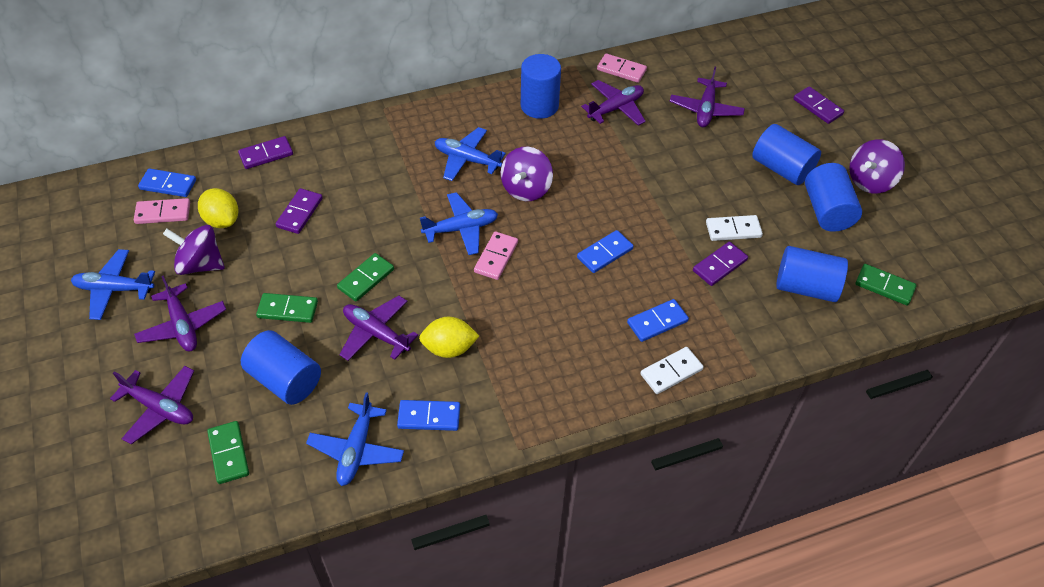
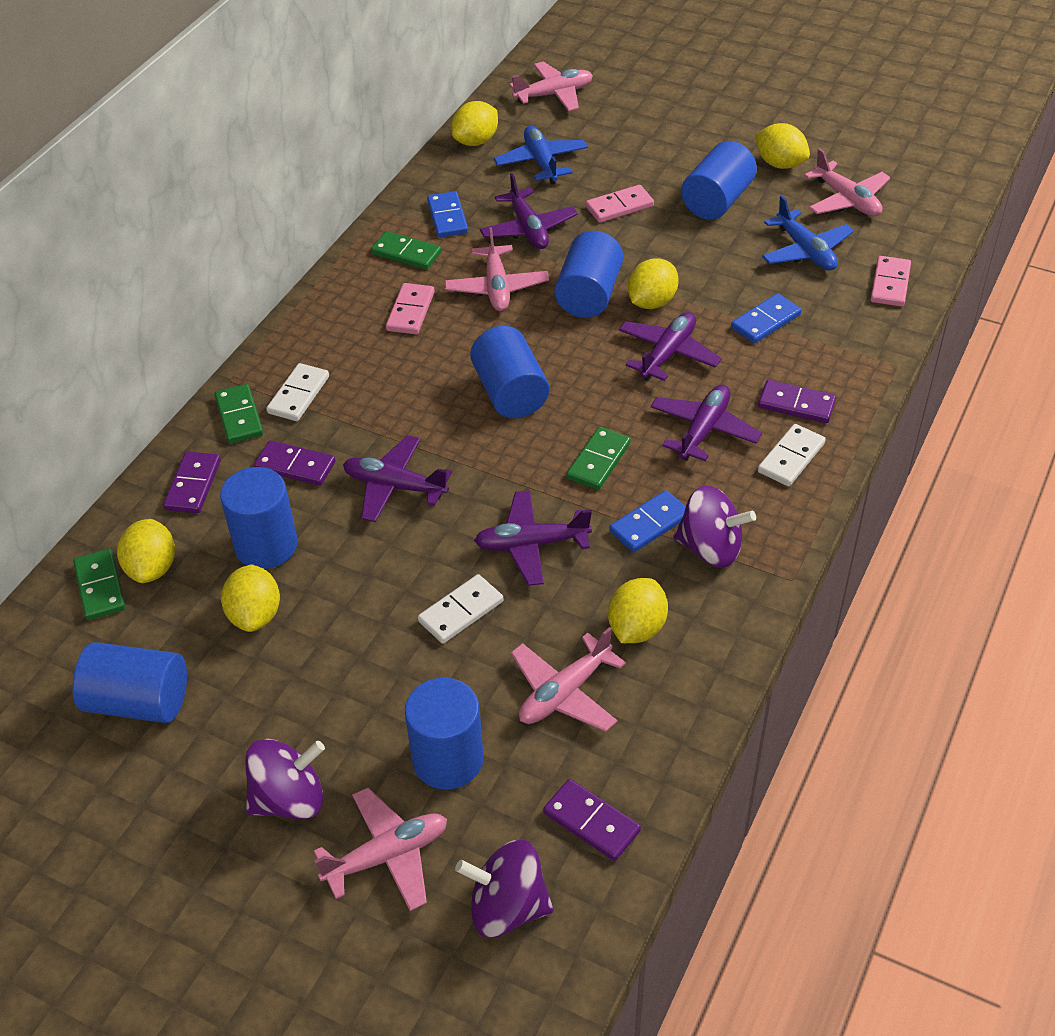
blue cylinder: 5 -> 6
blue domino: 4 -> 3
blue plane: 4 -> 2
pink plane: 0 -> 5
white domino: 2 -> 3
yellow lemon: 2 -> 6

